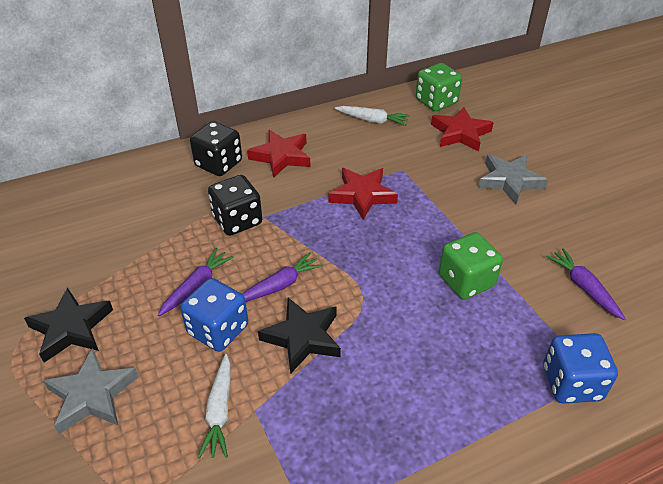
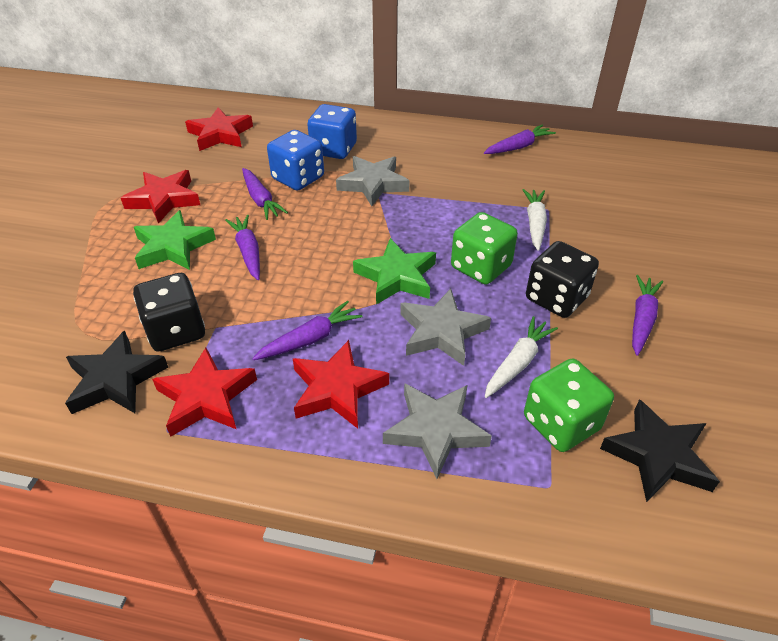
green star: 0 -> 2
grey star: 2 -> 3
purple carrot: 3 -> 5
red star: 3 -> 4

